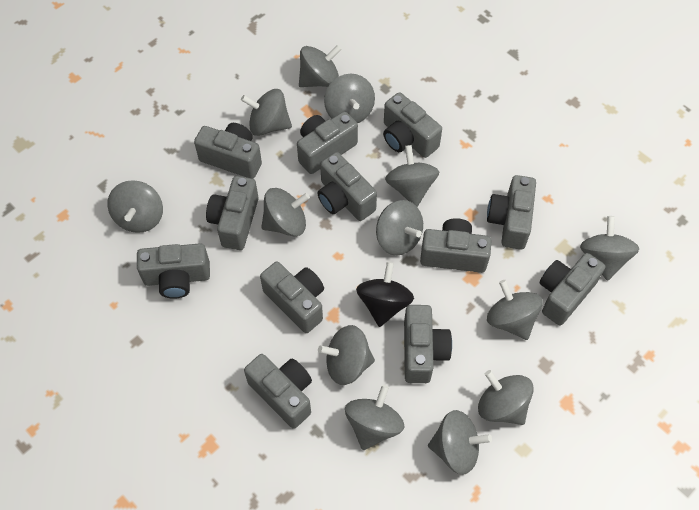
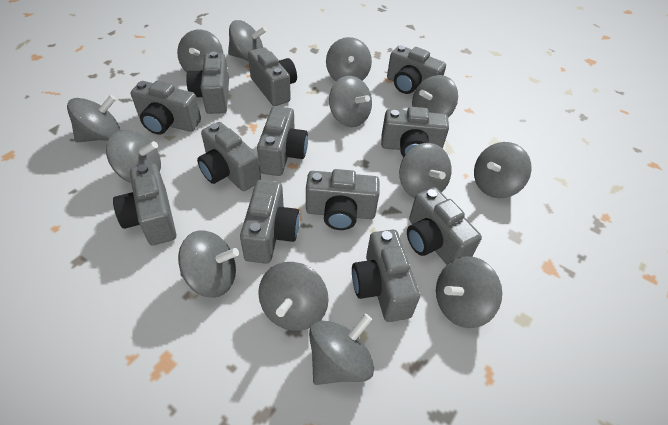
black spinning top: 1 -> 0

